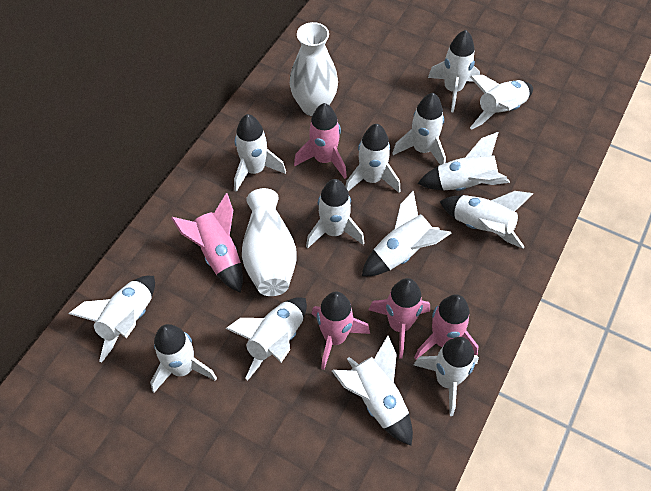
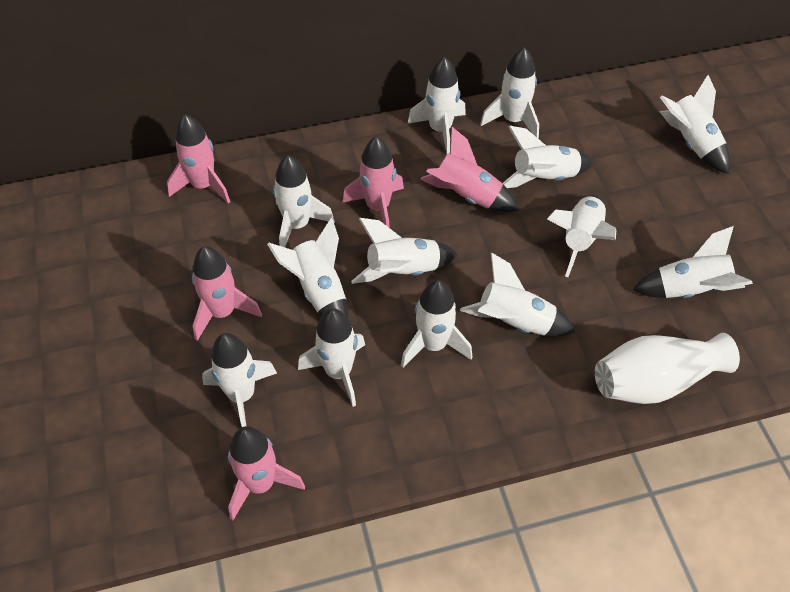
white rocket: 14 -> 13
white vase: 2 -> 1

